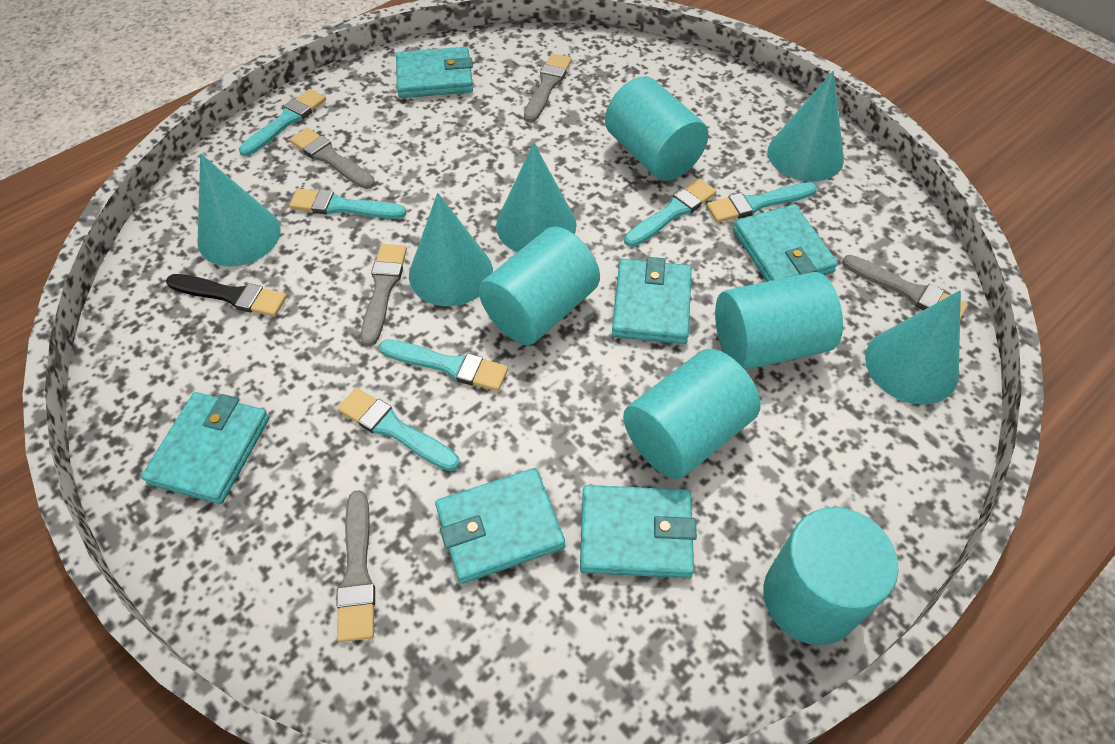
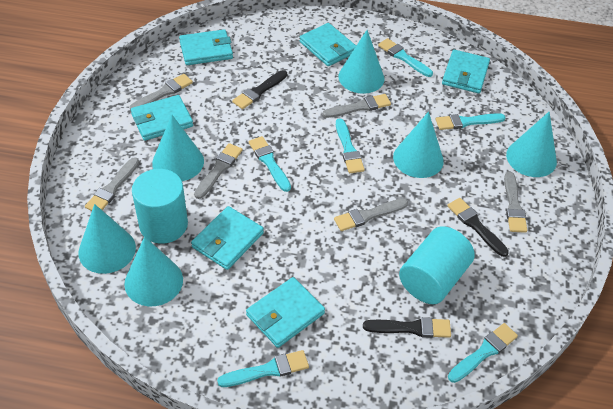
black brush: 1 -> 3
grey brush: 5 -> 6
turquoise cone: 5 -> 6
turquoise cylinder: 5 -> 2

